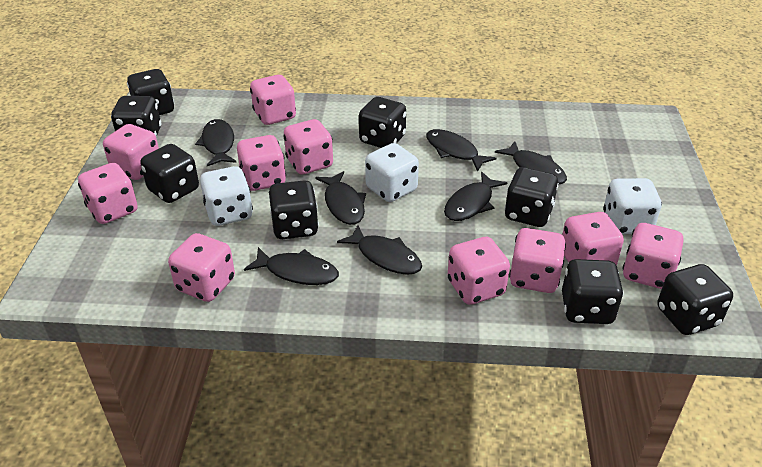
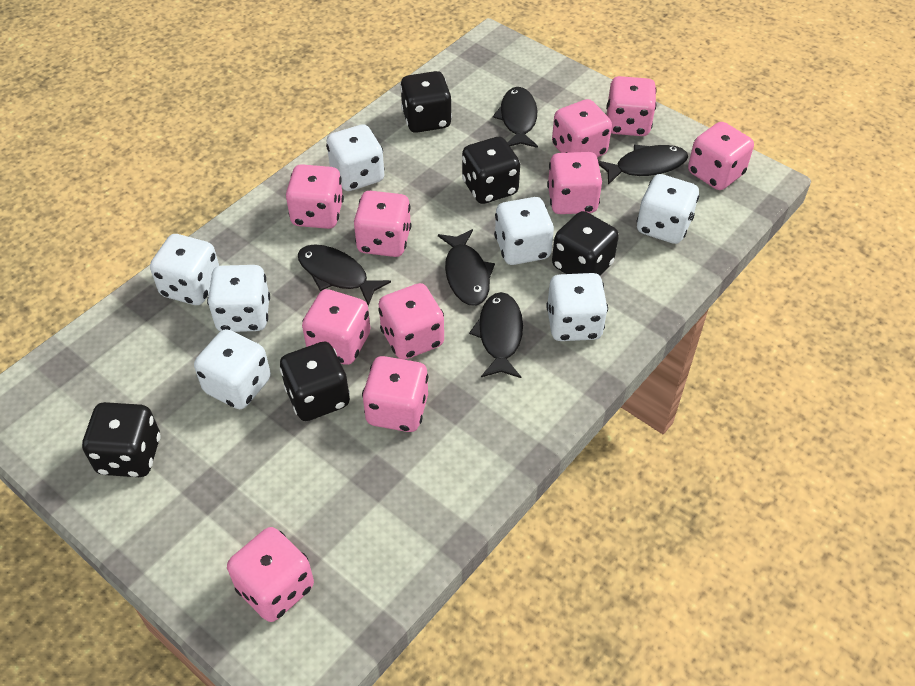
black dice: 8 -> 5
black fish: 7 -> 5
white dice: 3 -> 7

